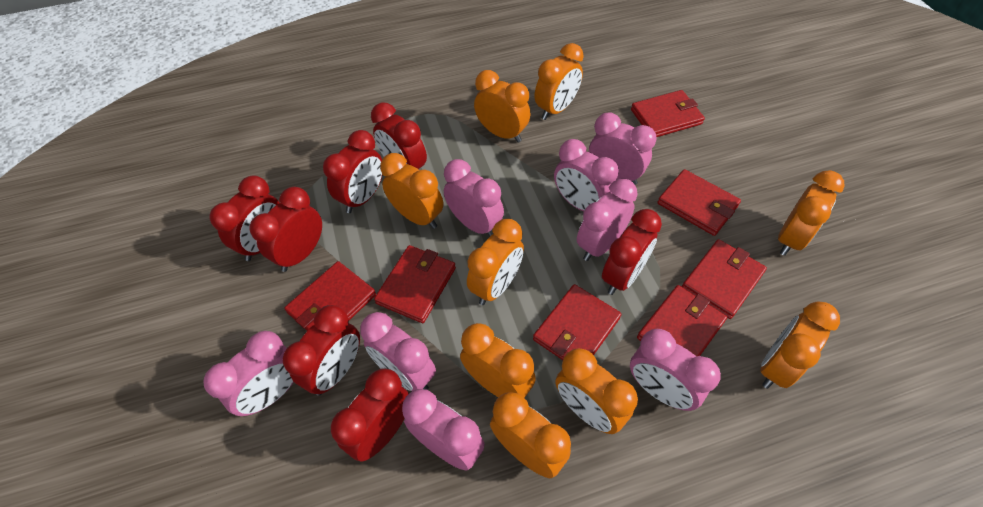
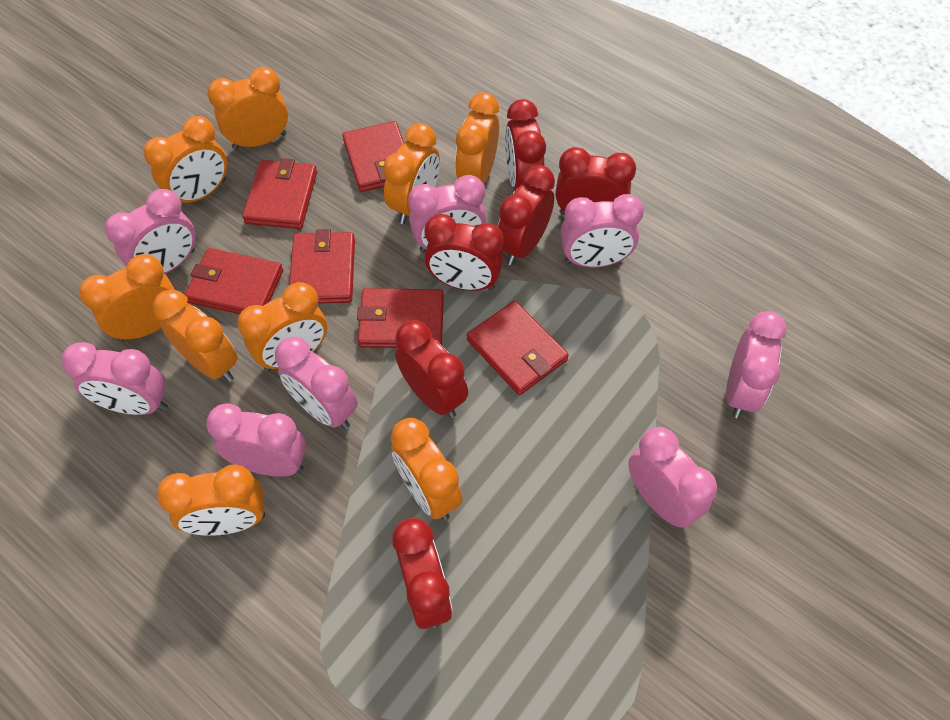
red clock: 7 -> 6
red wallet: 7 -> 6

